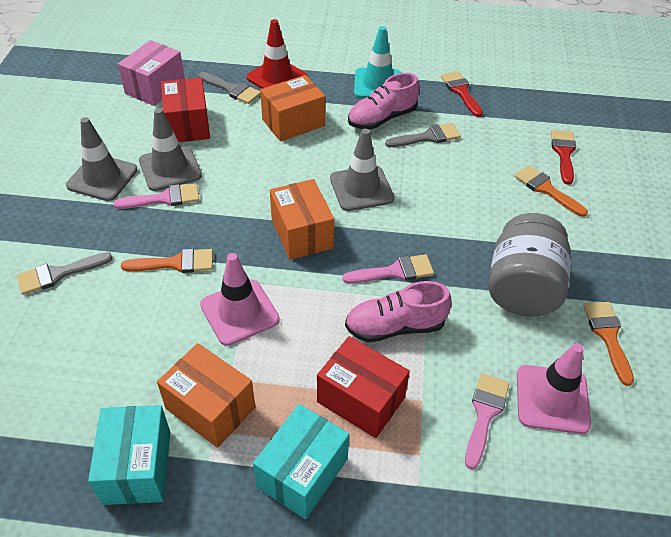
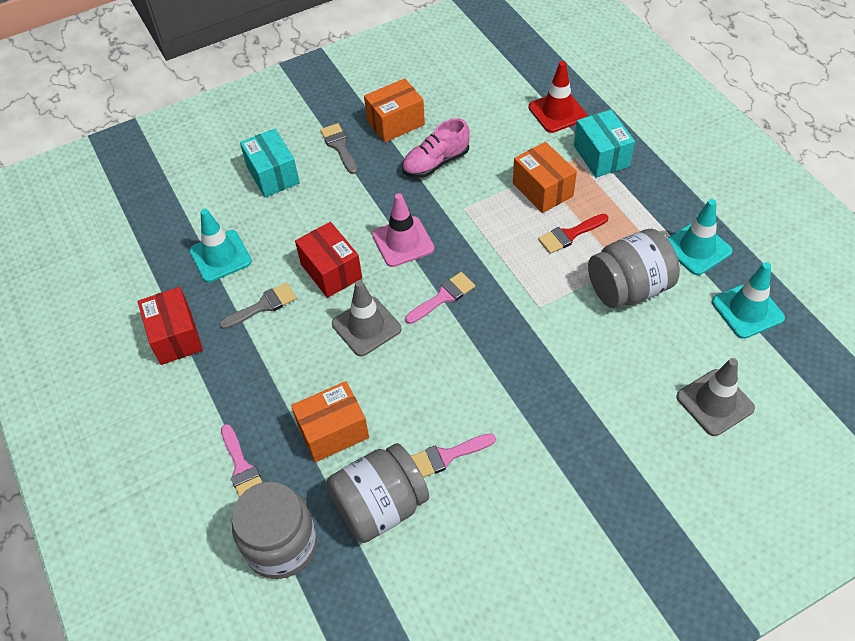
grey brush: 3 -> 2
grey jar: 1 -> 3
grey traffic cone: 3 -> 2
orange brush: 3 -> 0
pink box: 1 -> 0
pink shoe: 2 -> 1
pink traffic cone: 2 -> 1
red brush: 2 -> 1
turquoise traffic cone: 1 -> 3

